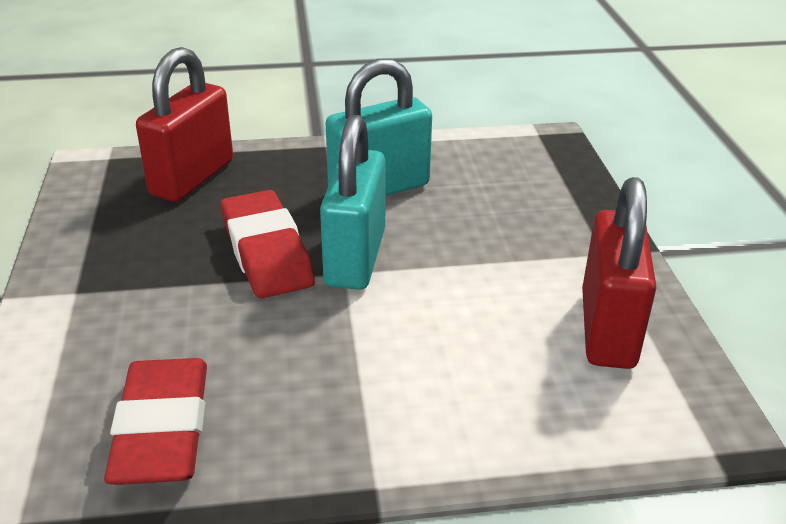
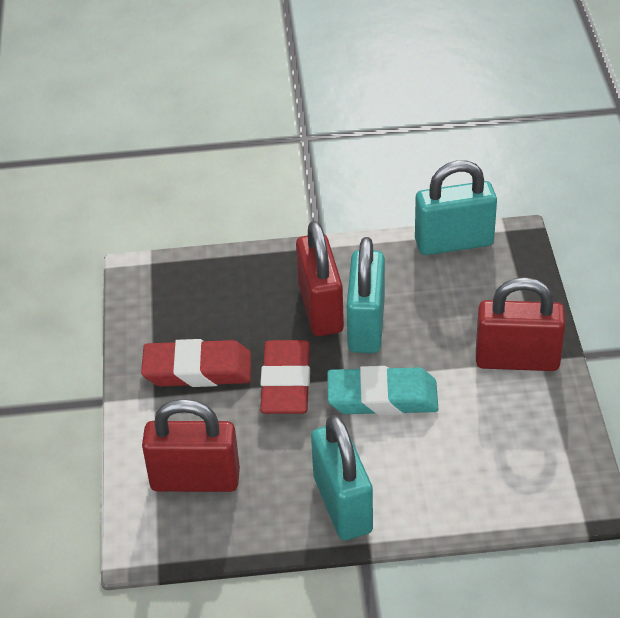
red padlock: 2 -> 3
turquoise eraser: 0 -> 1
turquoise padlock: 2 -> 3

